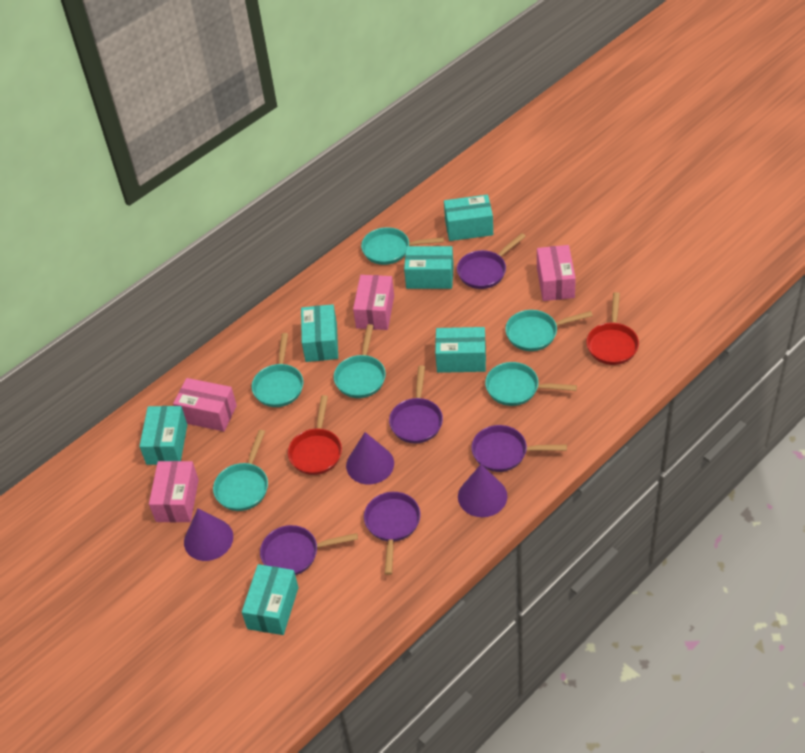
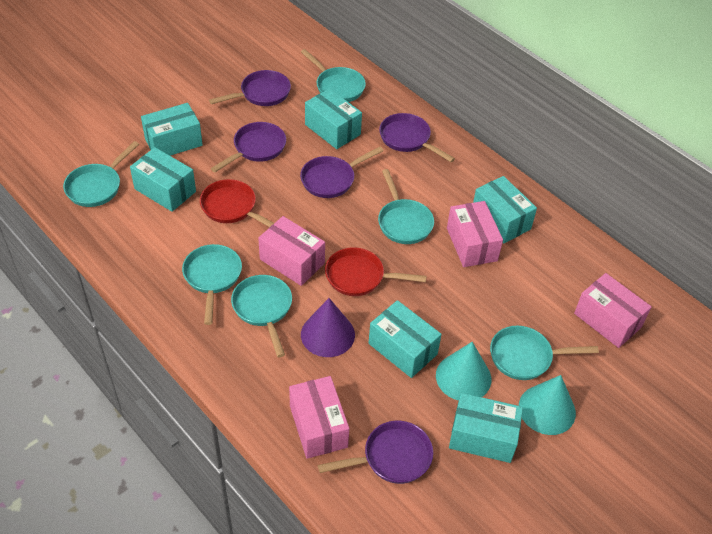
purple cone: 3 -> 1
turquoise cone: 0 -> 2

